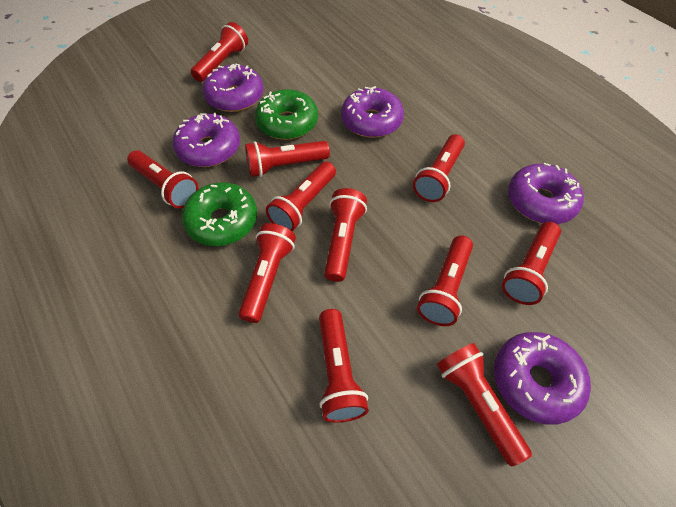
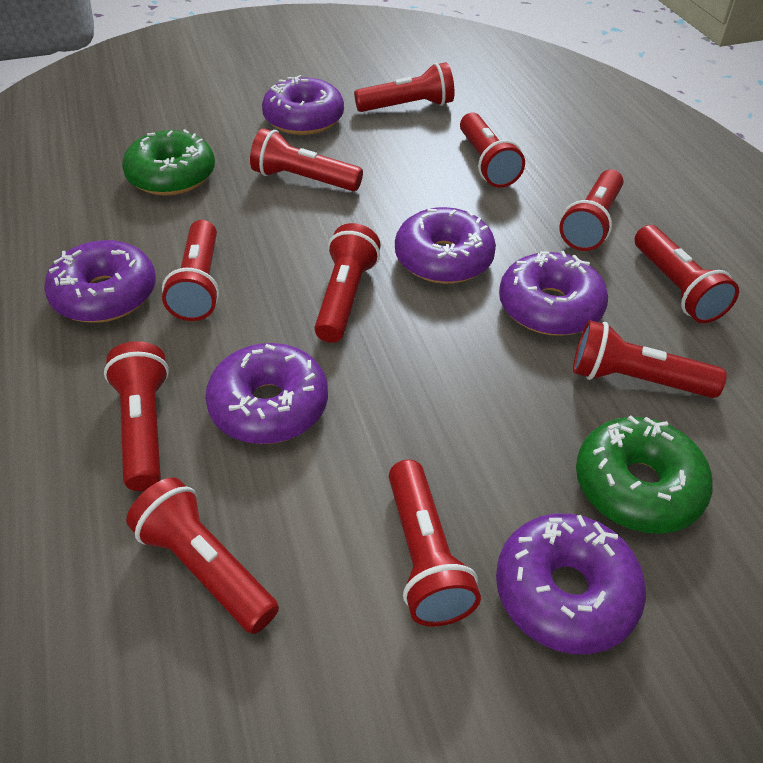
purple donut: 5 -> 6

